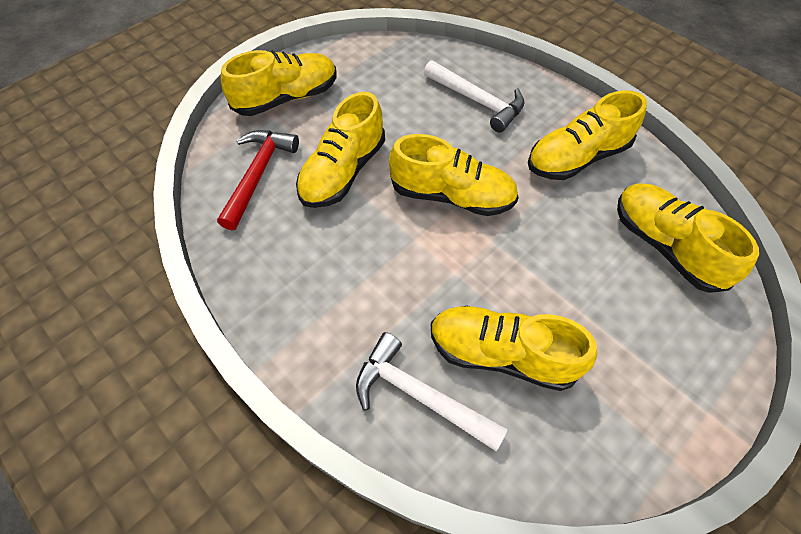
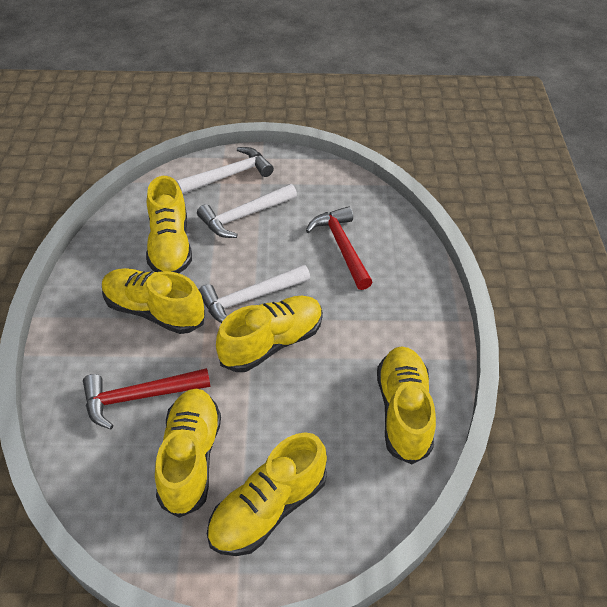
red hammer: 1 -> 2
white hammer: 2 -> 3

